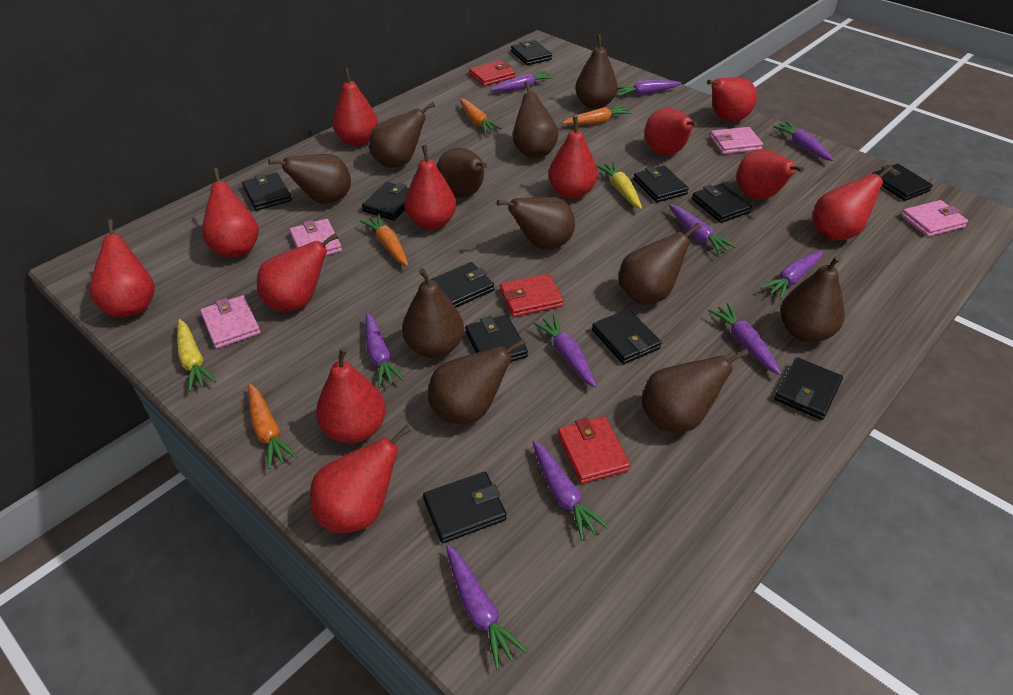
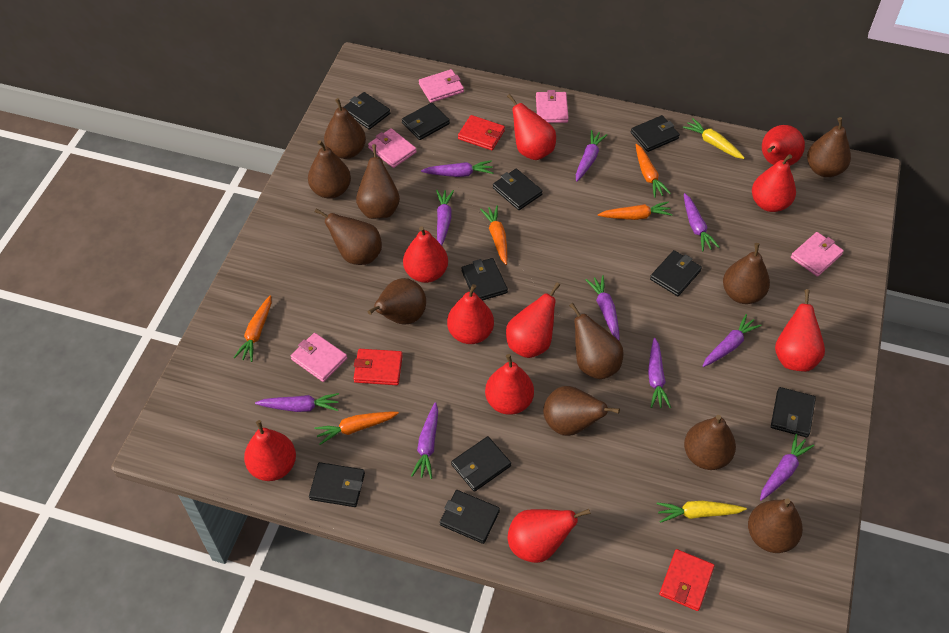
black wallet: 11 -> 10
orange carrot: 4 -> 5
pink wallet: 4 -> 5
red pear: 12 -> 10

